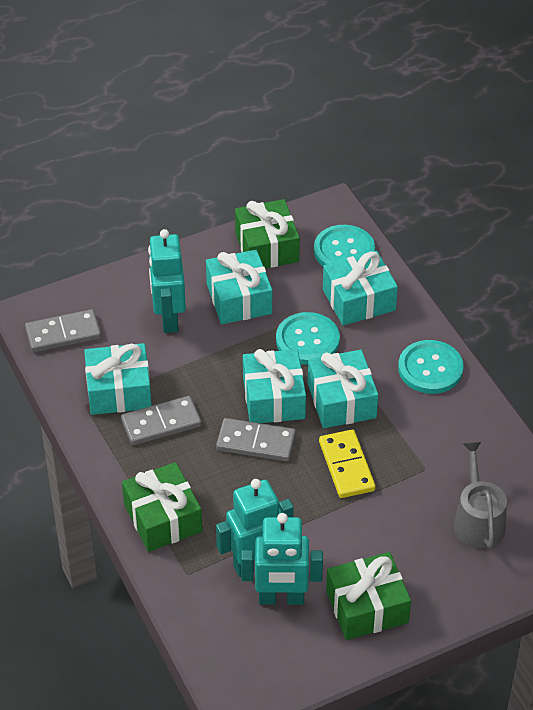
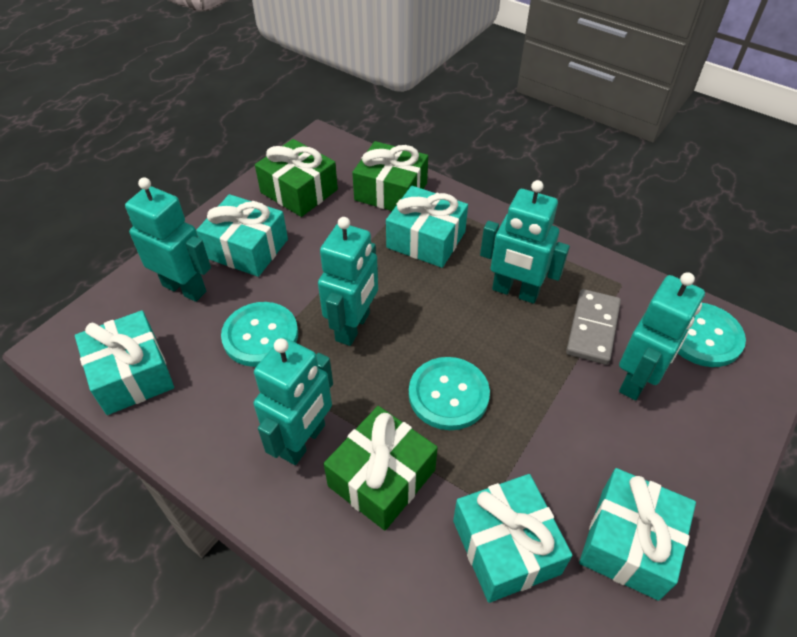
grey domino: 3 -> 1
grey watering can: 1 -> 0
turquoise robot: 3 -> 5
yellow domino: 1 -> 0

